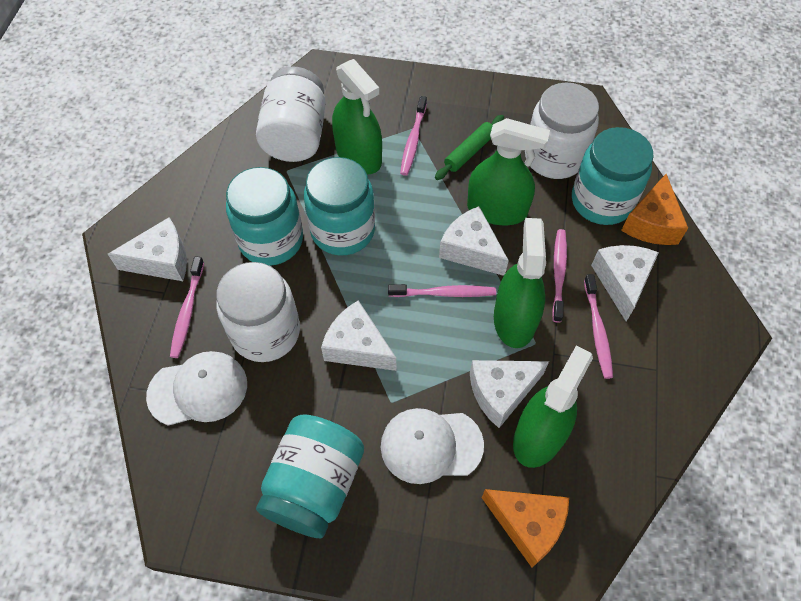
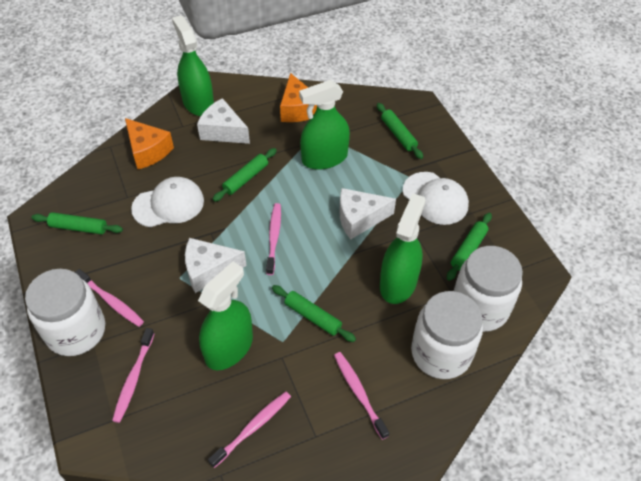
green rolling pin: 1 -> 5
turquoise jar: 4 -> 0
white cheese: 5 -> 3

